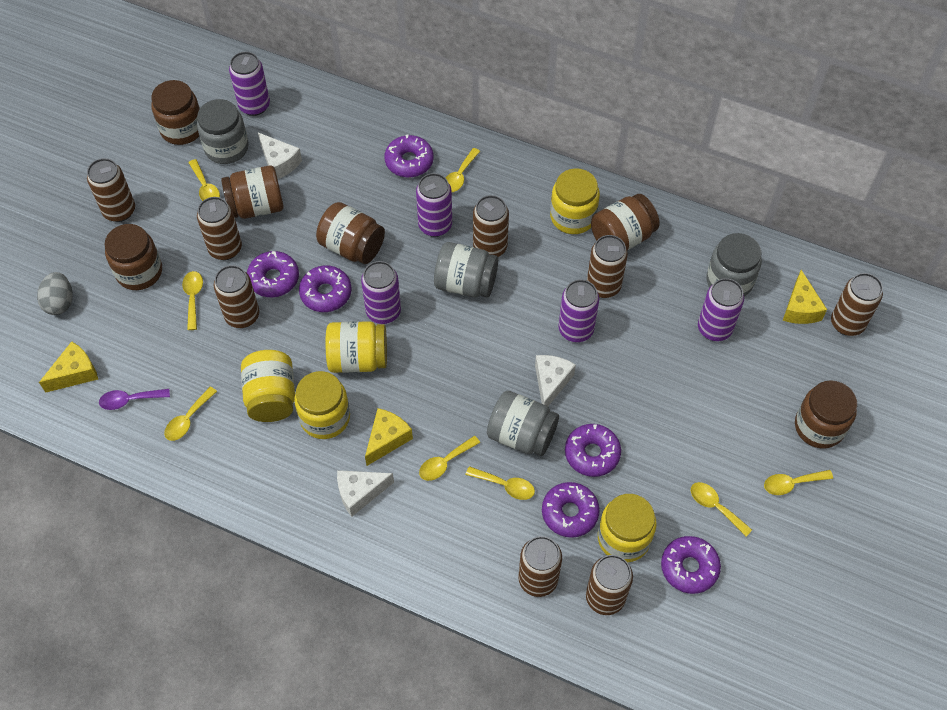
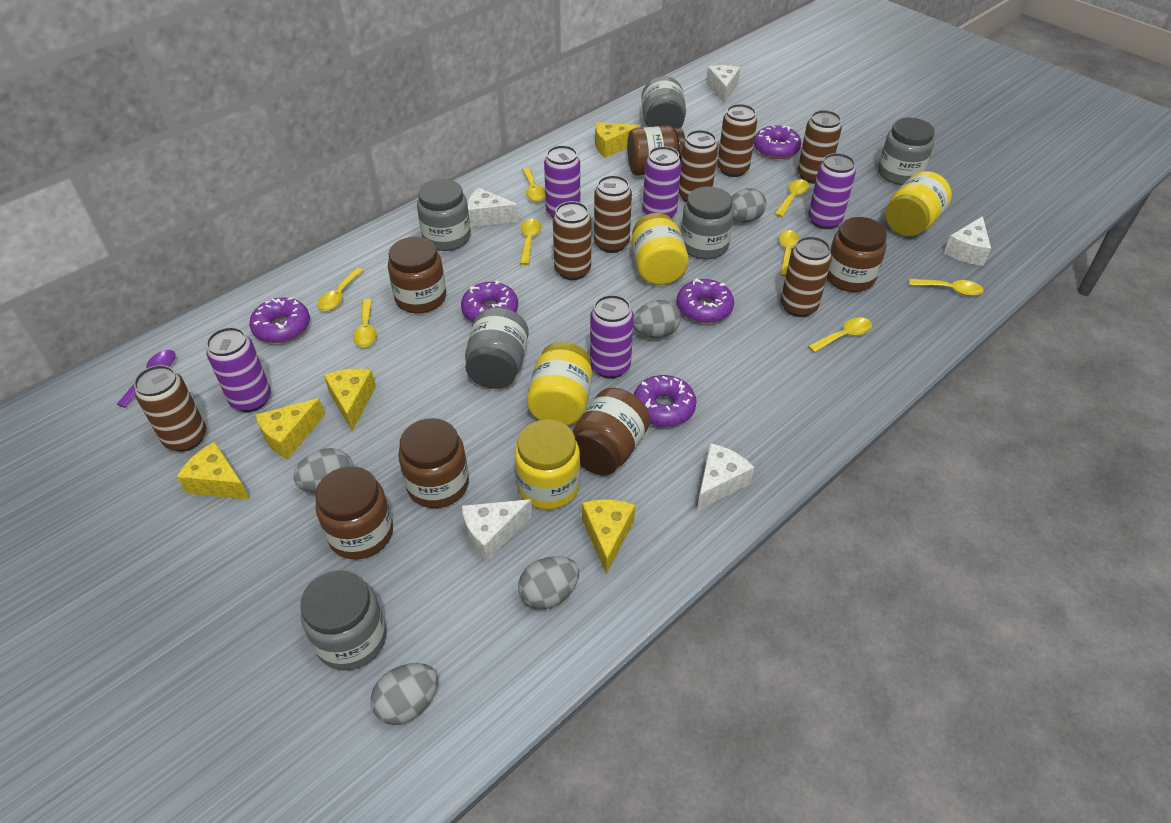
brown can: 8 -> 7
grey egg: 1 -> 5
grey jar: 4 -> 6
purple donut: 6 -> 5
white cheese: 3 -> 5
yellow cheese: 3 -> 5
yellow jar: 5 -> 4

